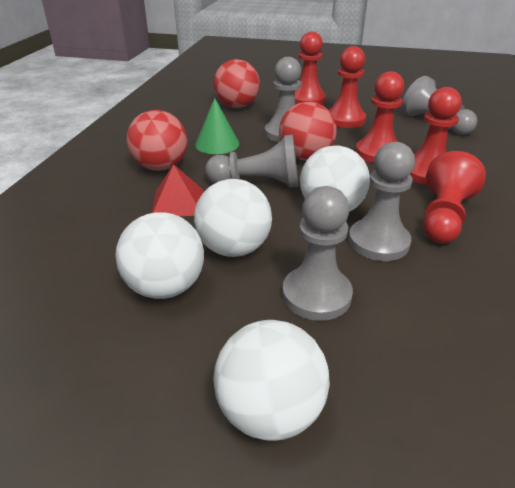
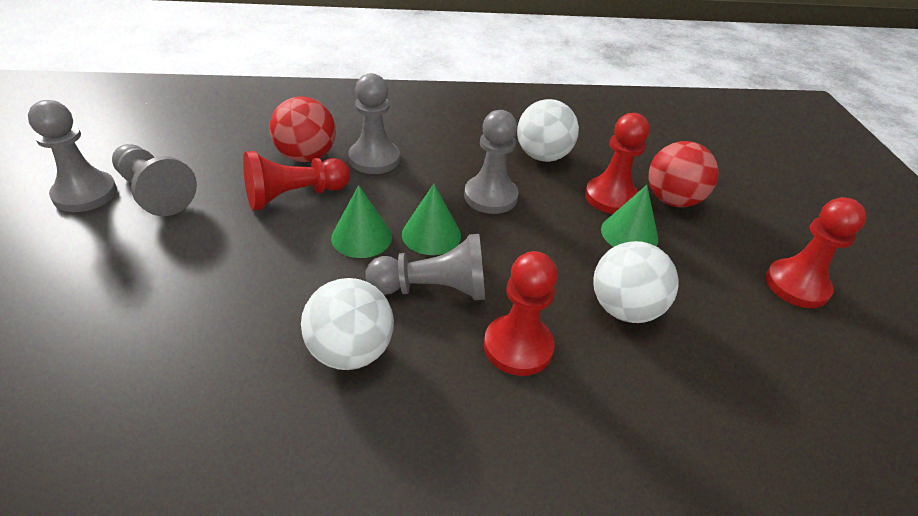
green cone: 1 -> 3
red ball: 3 -> 2
red pawn: 5 -> 4
red pyramid: 1 -> 0
white ball: 4 -> 3

